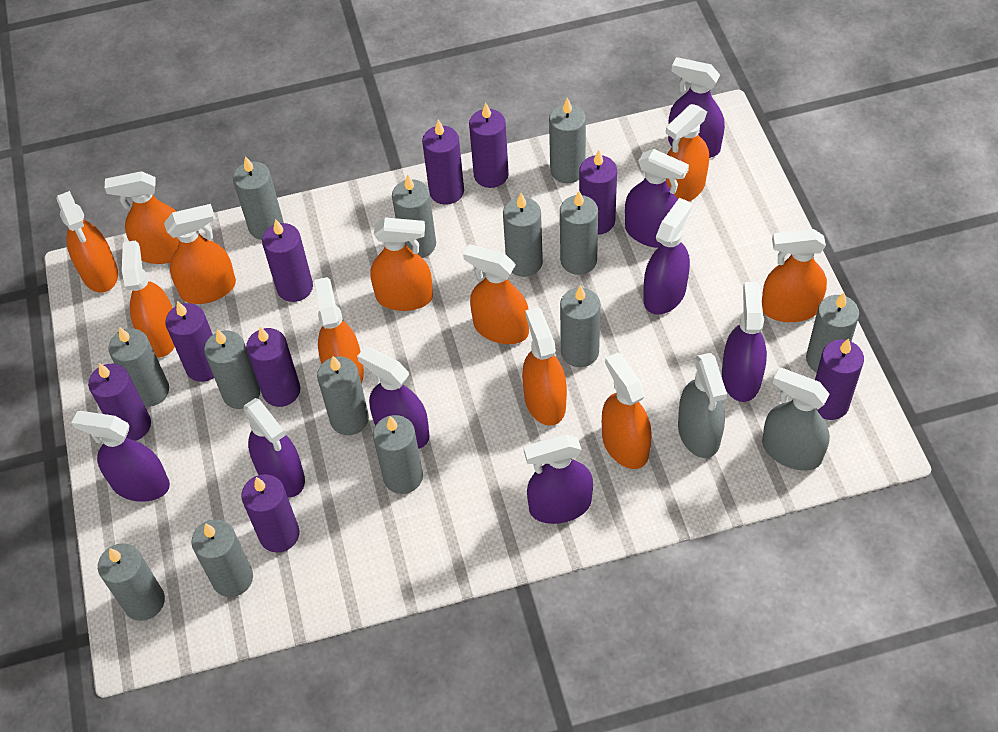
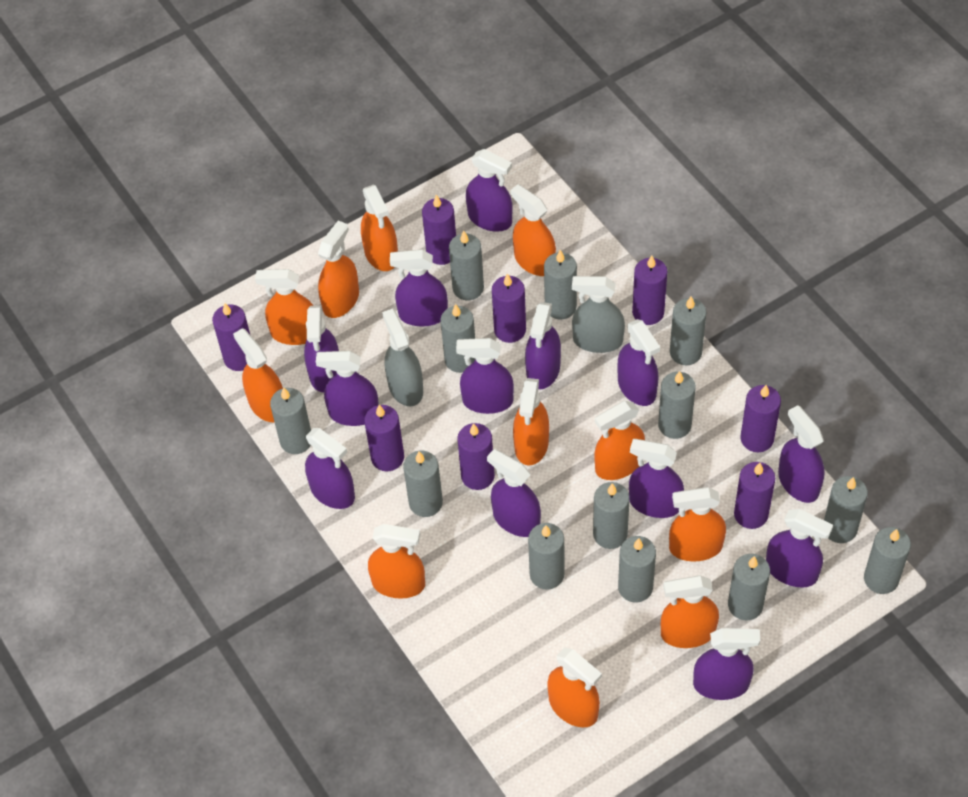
purple candle: 9 -> 8
purple spray bottle: 8 -> 13

